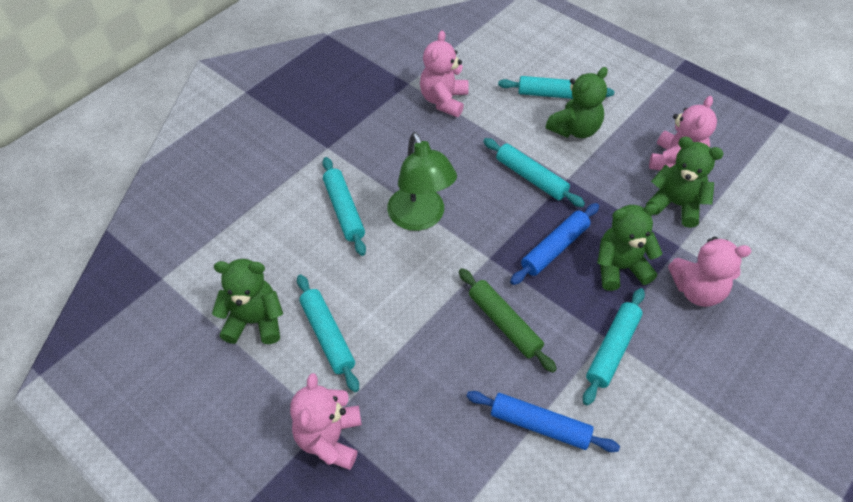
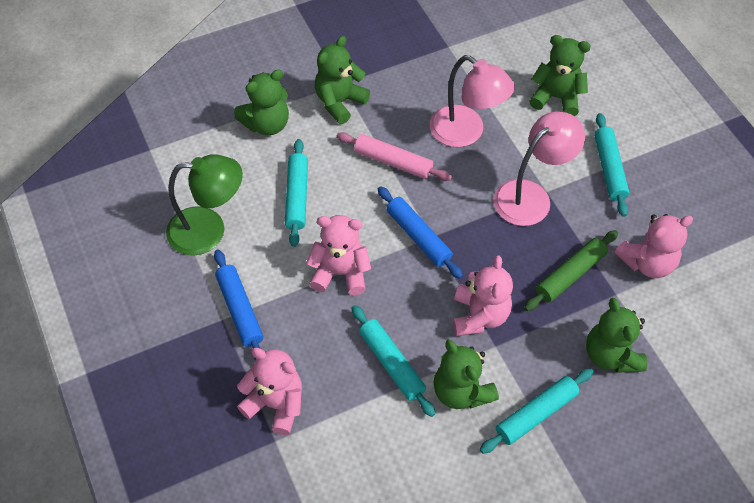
green teddy bear: 4 -> 5
pink lamp: 0 -> 2
pink rolling pin: 0 -> 1
turquoise rolling pin: 5 -> 4

